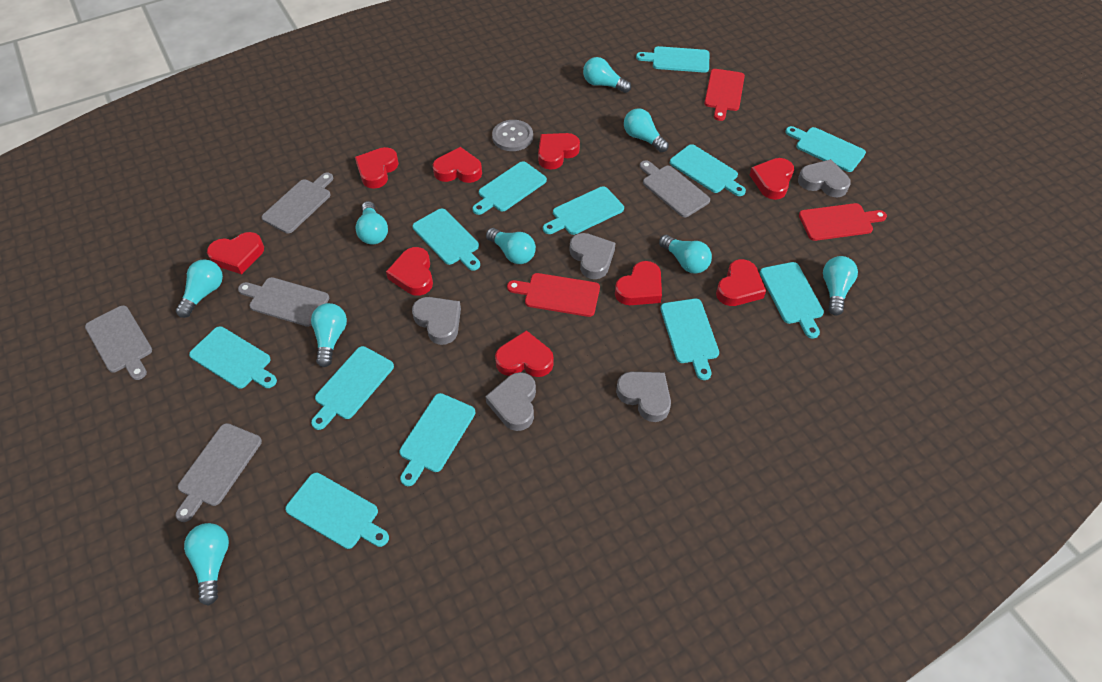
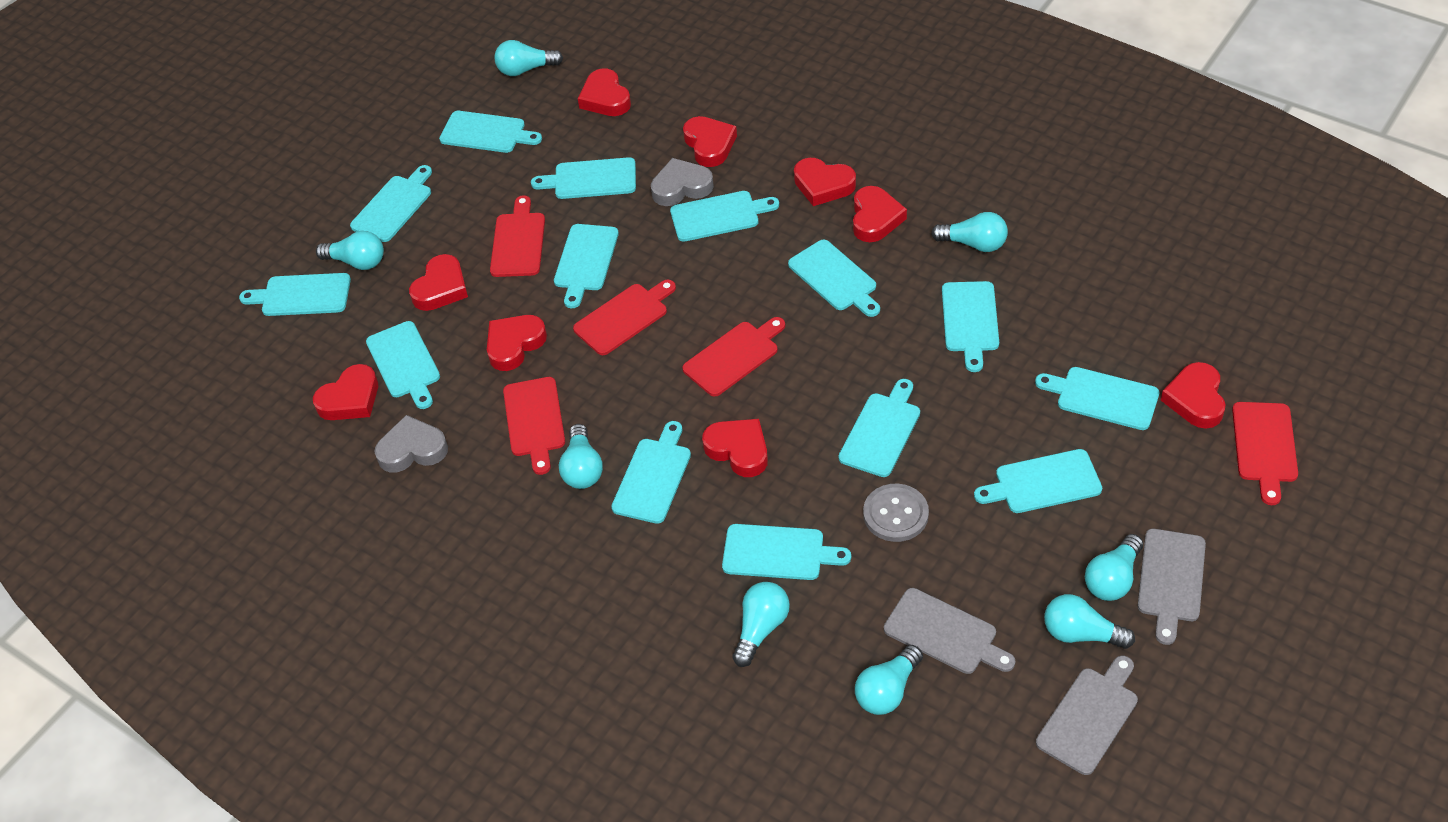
grey cutting board: 5 -> 3
grey heart: 5 -> 2
red cutting board: 3 -> 5
turquoise cutting board: 12 -> 14
turquoise light bulb: 9 -> 8

